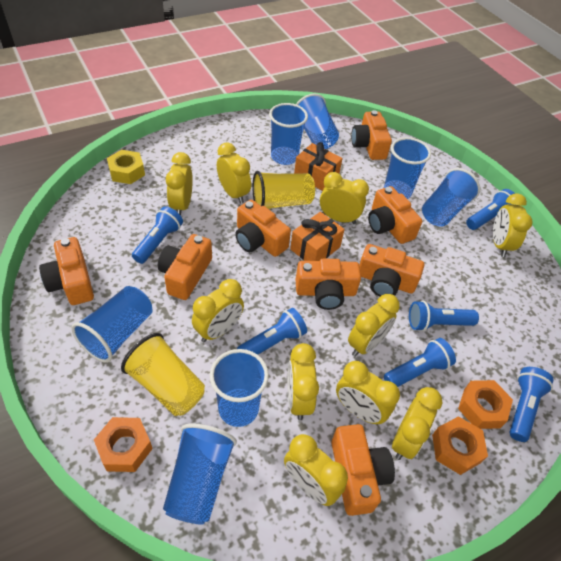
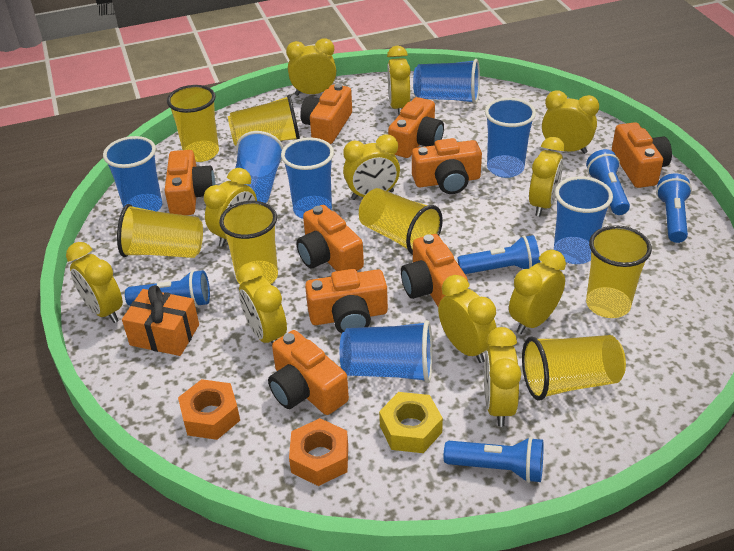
blue flashlight: 6 -> 5
orange camera: 8 -> 9
orange gift: 2 -> 1
orange nut: 3 -> 2
yellow clock: 10 -> 11
yellow cup: 2 -> 7

